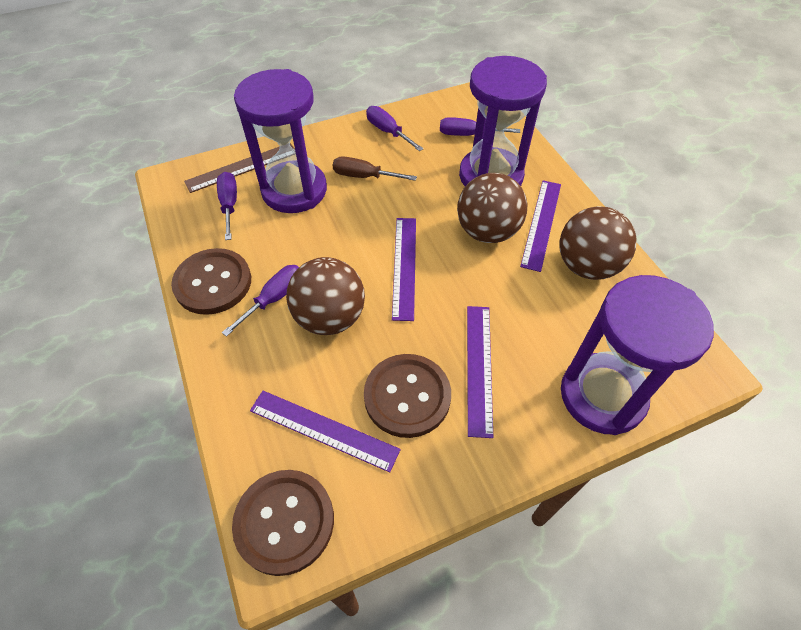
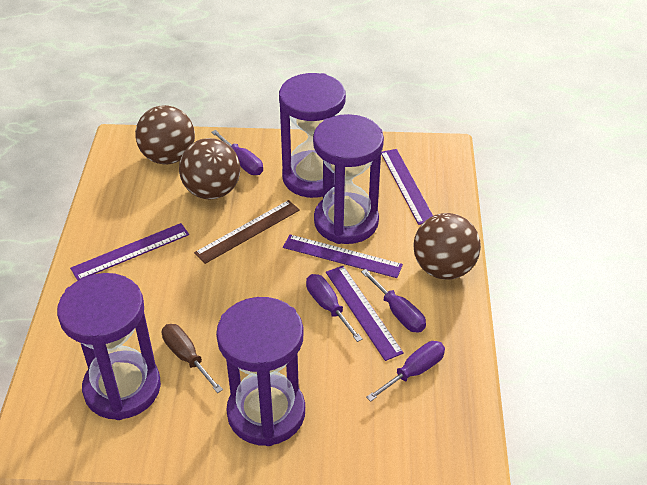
brown button: 3 -> 0
purple hourglass: 3 -> 4

